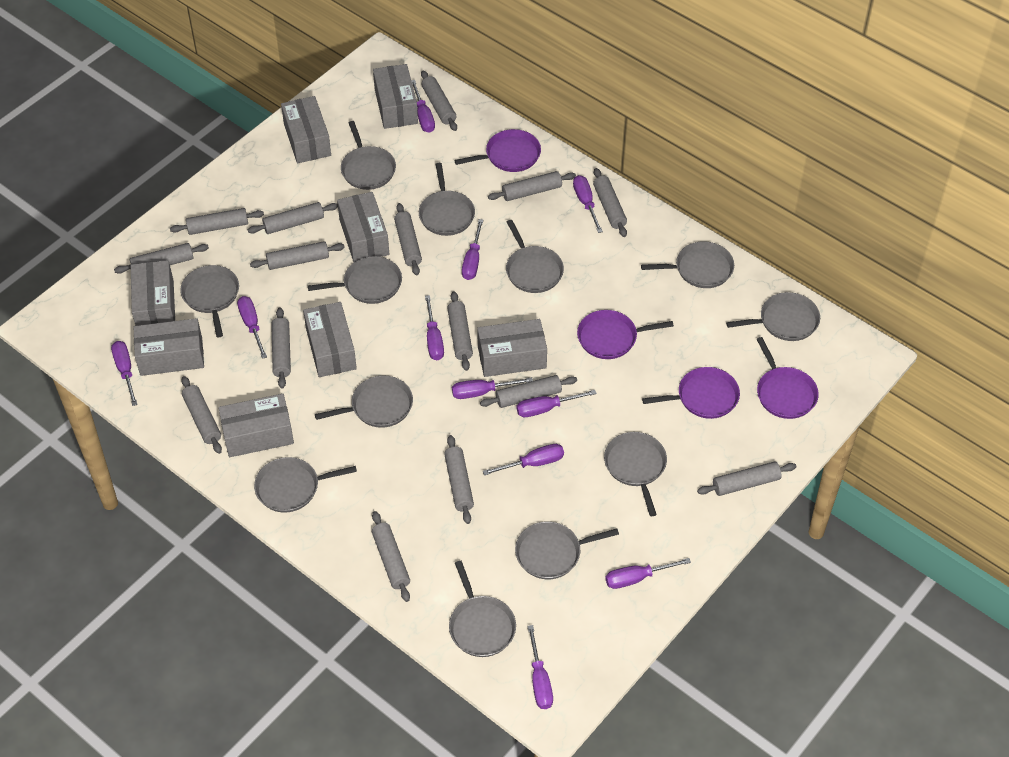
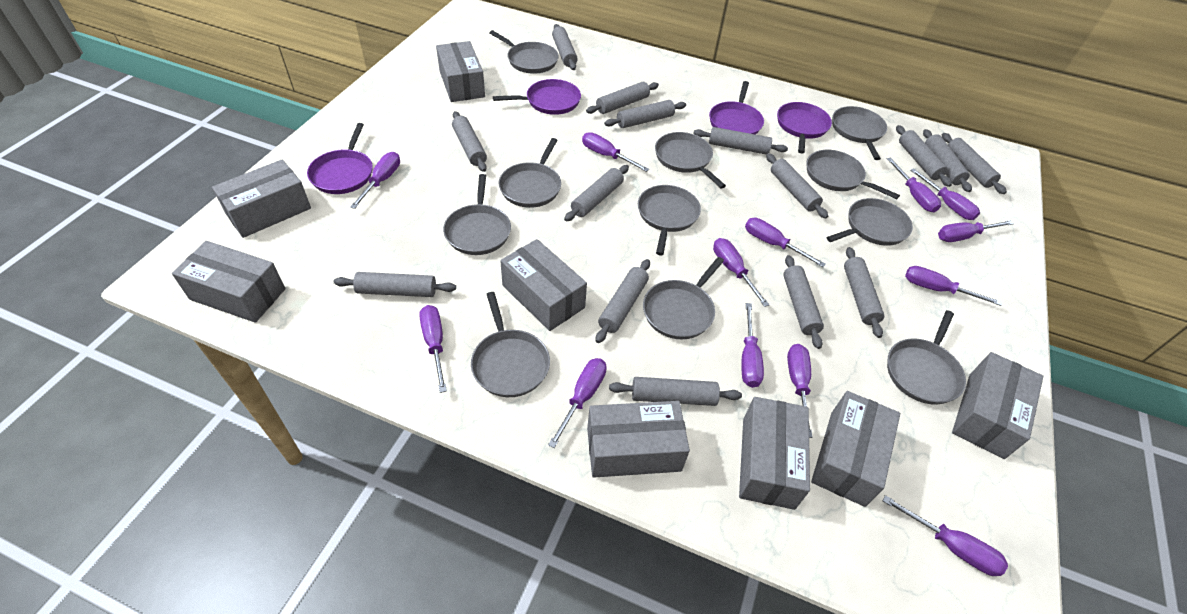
grey pan: 12 -> 11
purple screwdriver: 11 -> 13

